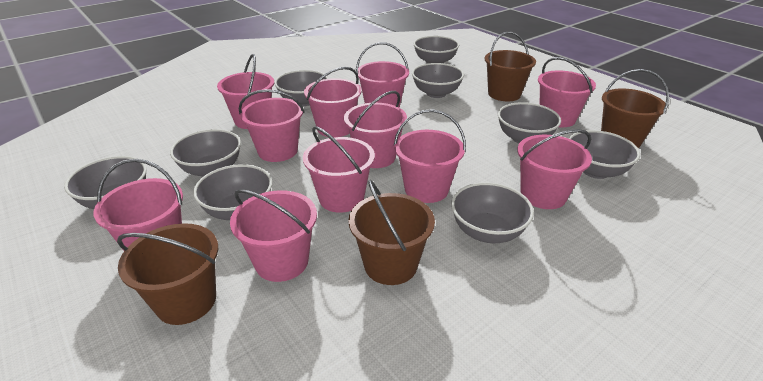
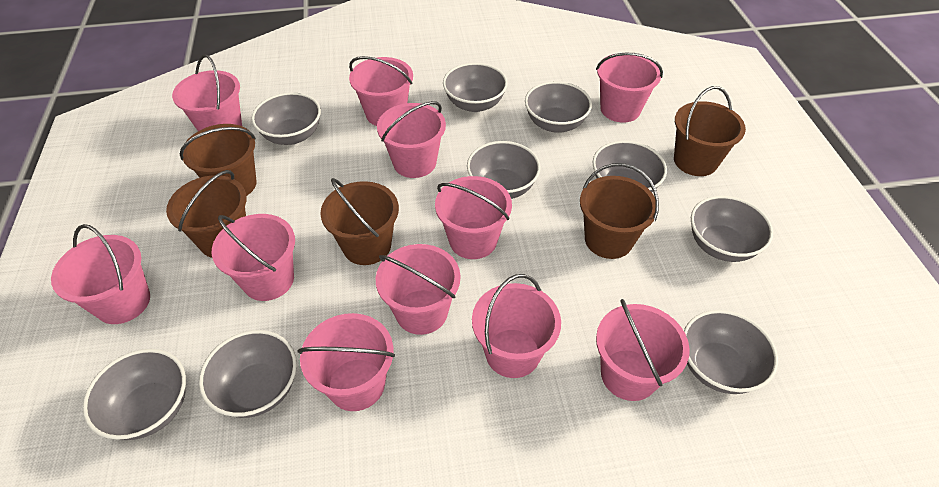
brown bucket: 4 -> 5

